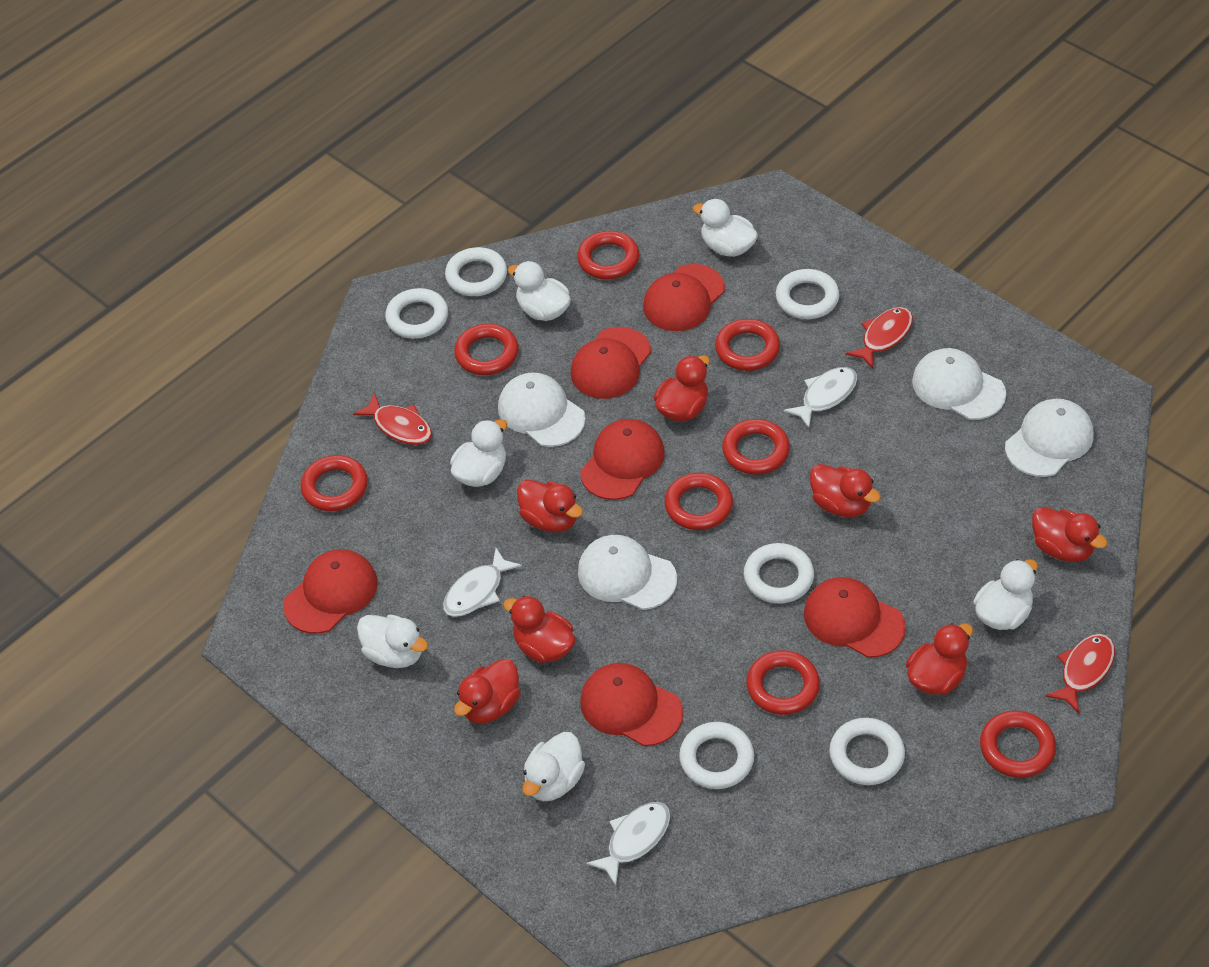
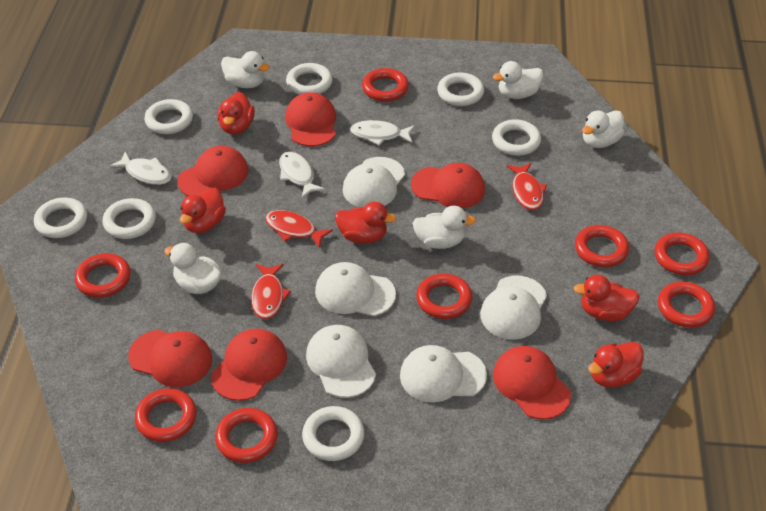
red duck: 7 -> 5
white cap: 4 -> 5
white duck: 6 -> 5
white ring: 6 -> 7

